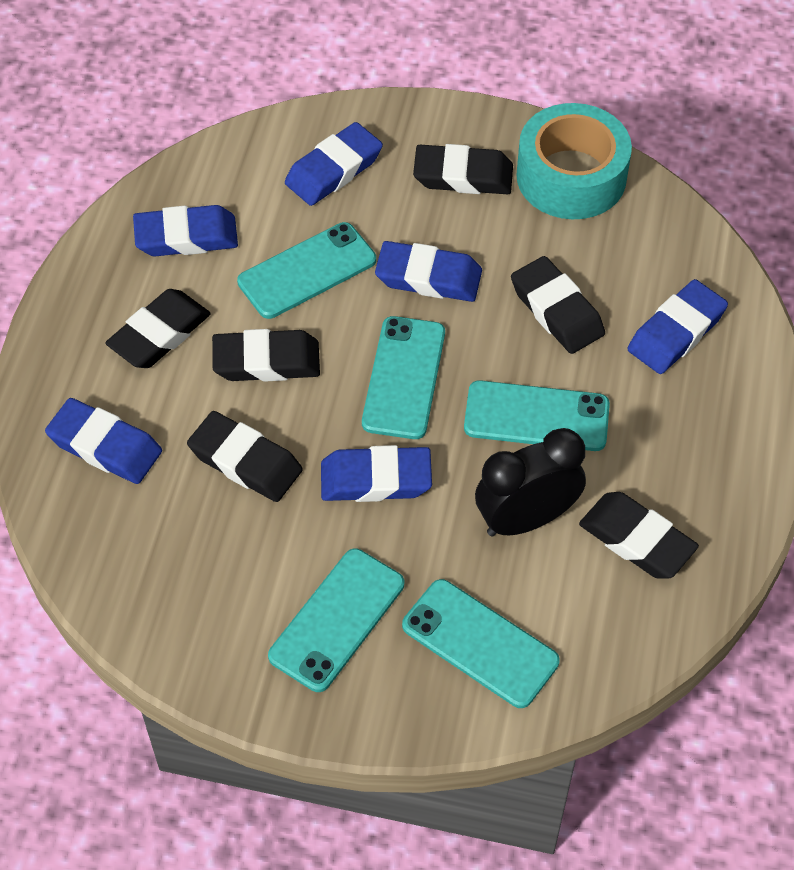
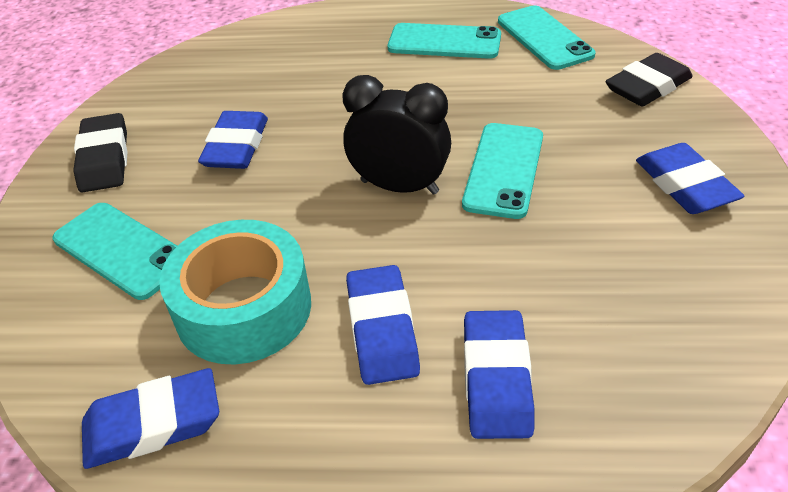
black eraser: 6 -> 2
blue eraser: 6 -> 5
turquoise phone: 5 -> 4

